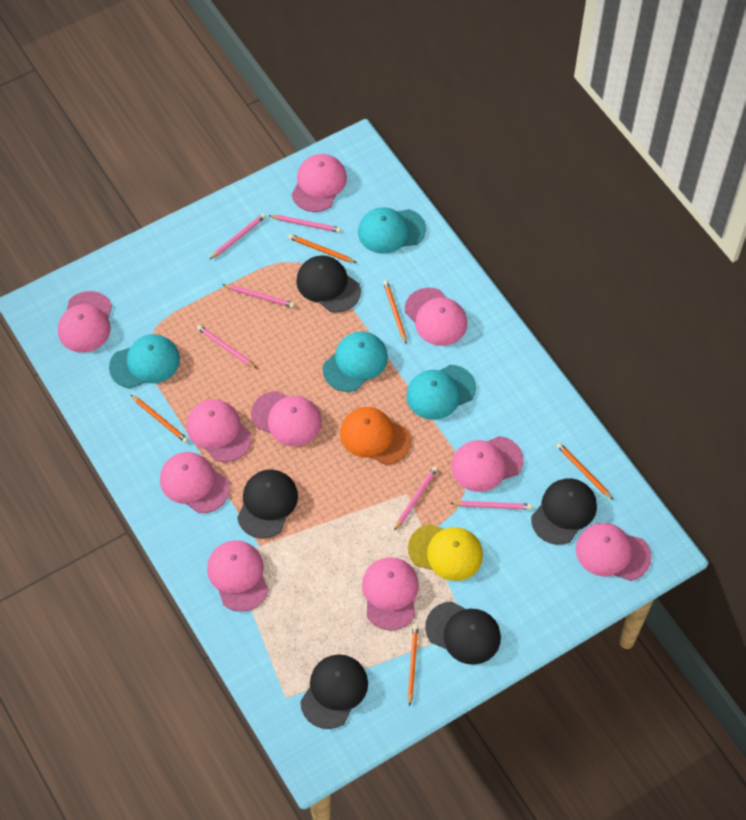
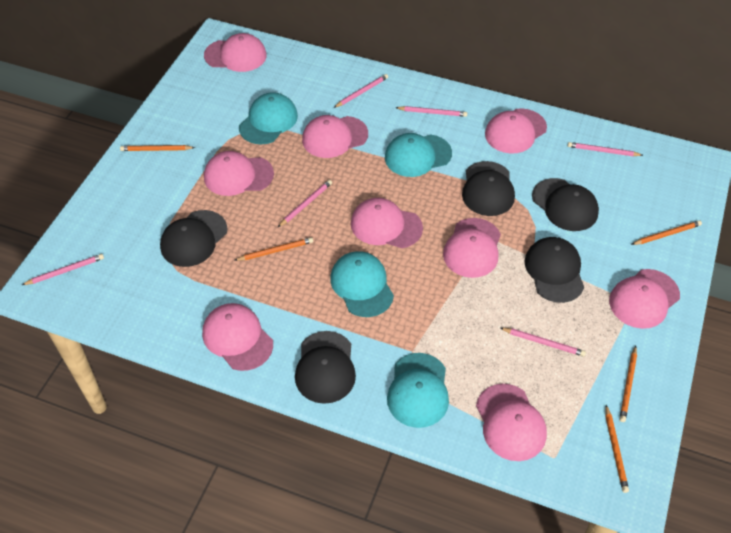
orange cap: 1 -> 0
pink cap: 10 -> 9
yellow cap: 1 -> 0

